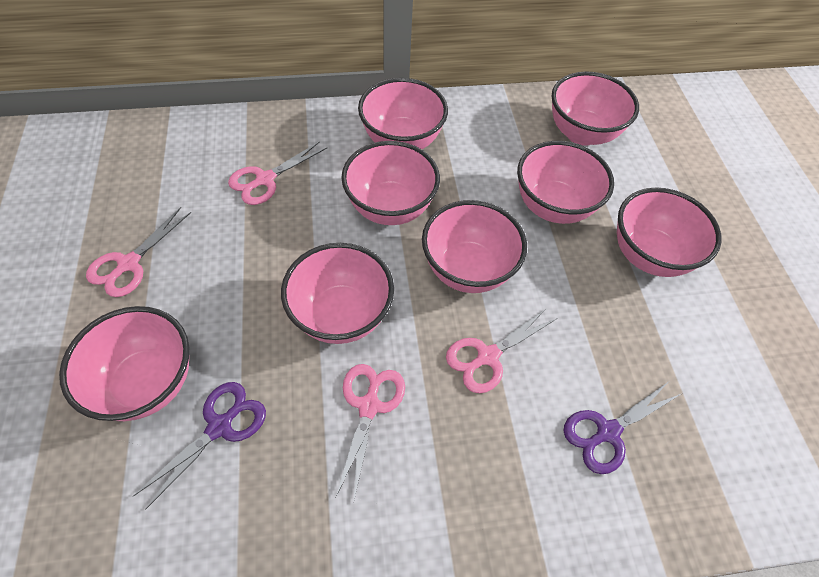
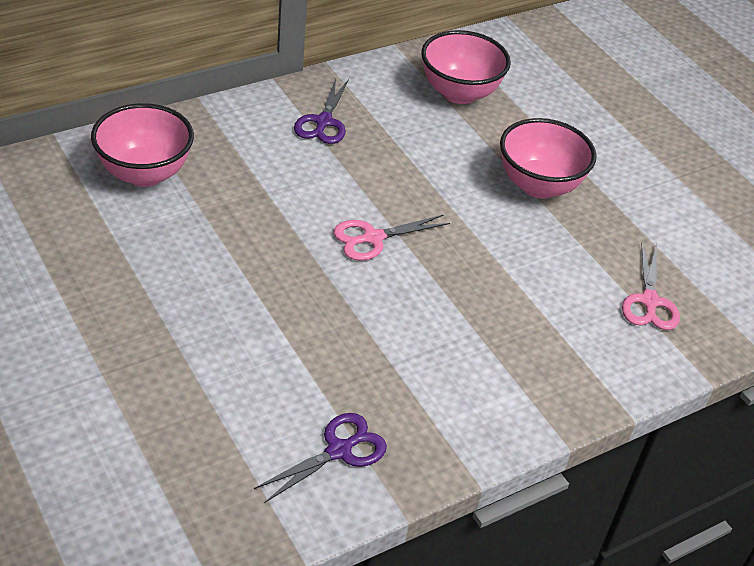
pink bowl: 8 -> 3
pink scissors: 4 -> 2

